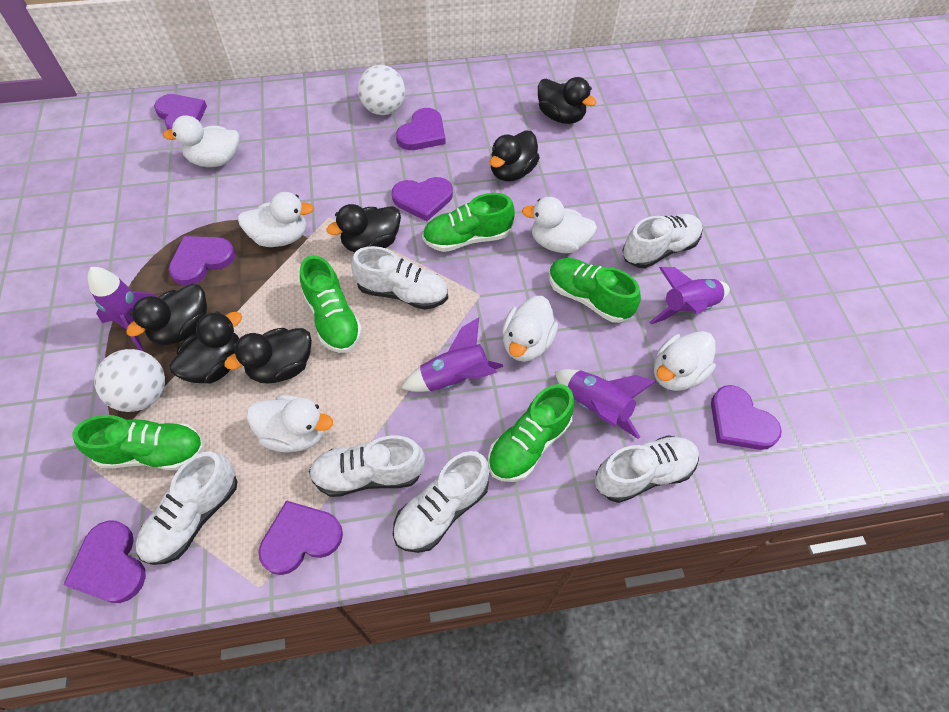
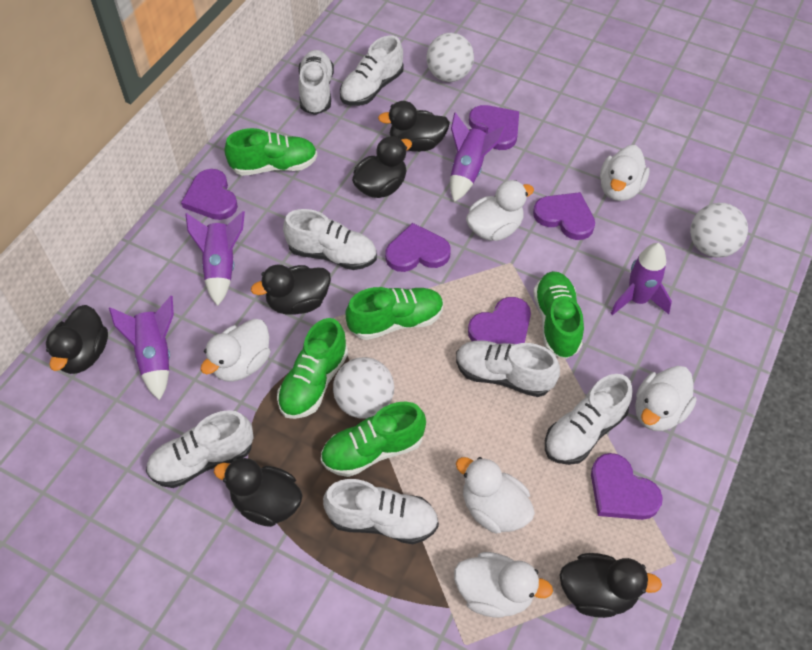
purple heart: 7 -> 6
white ball: 2 -> 3
white shoe: 6 -> 7

